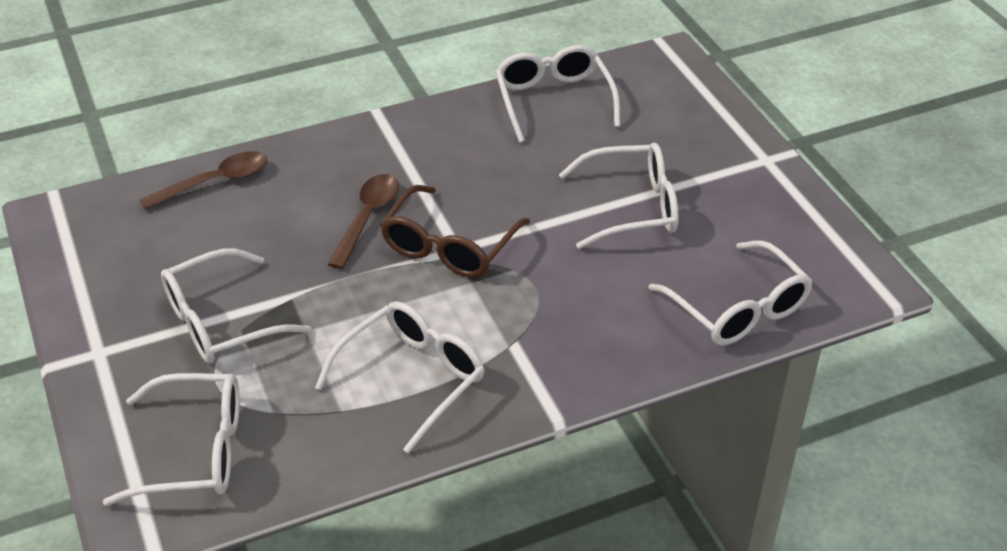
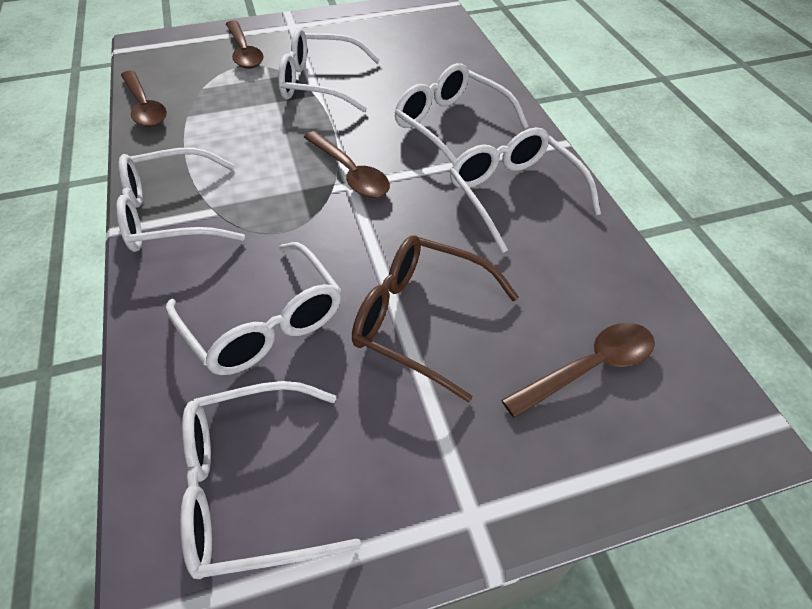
brown spoon: 2 -> 4

